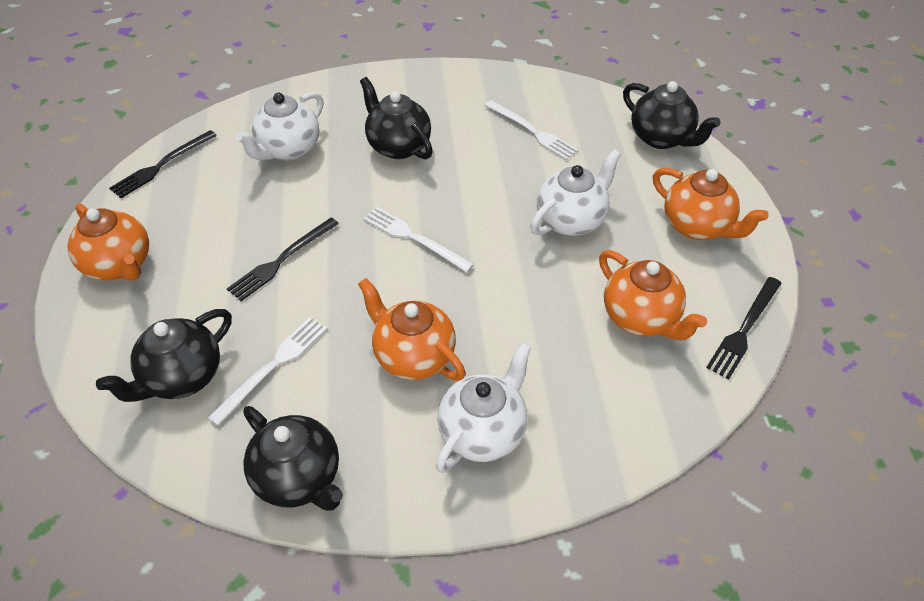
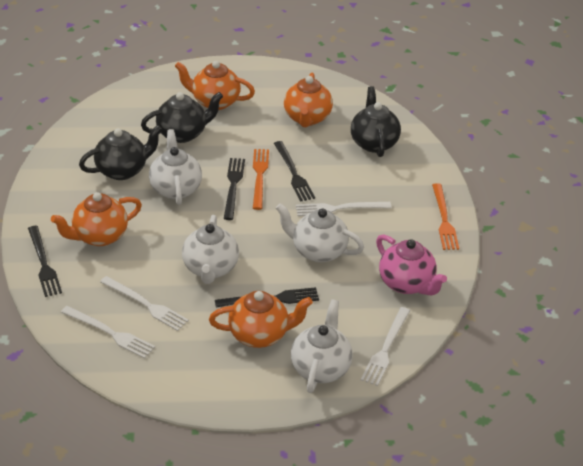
black fork: 3 -> 4
black teapot: 4 -> 3
orange fork: 0 -> 2
pink teapot: 0 -> 1
white fork: 3 -> 4
white teapot: 3 -> 4

